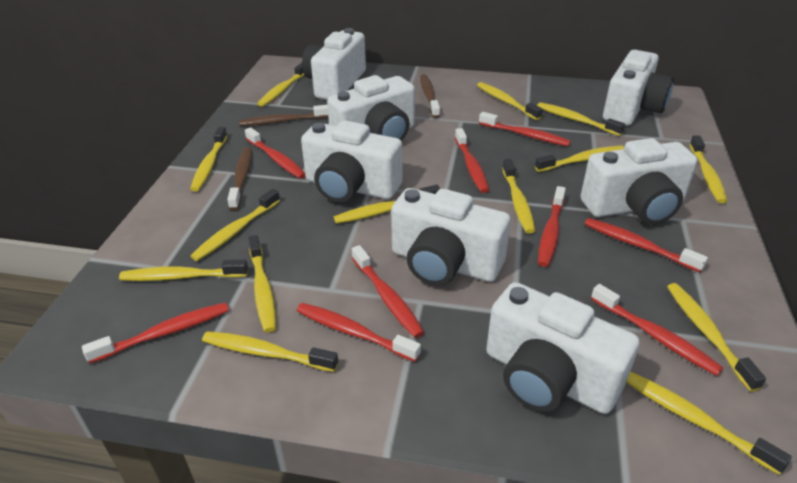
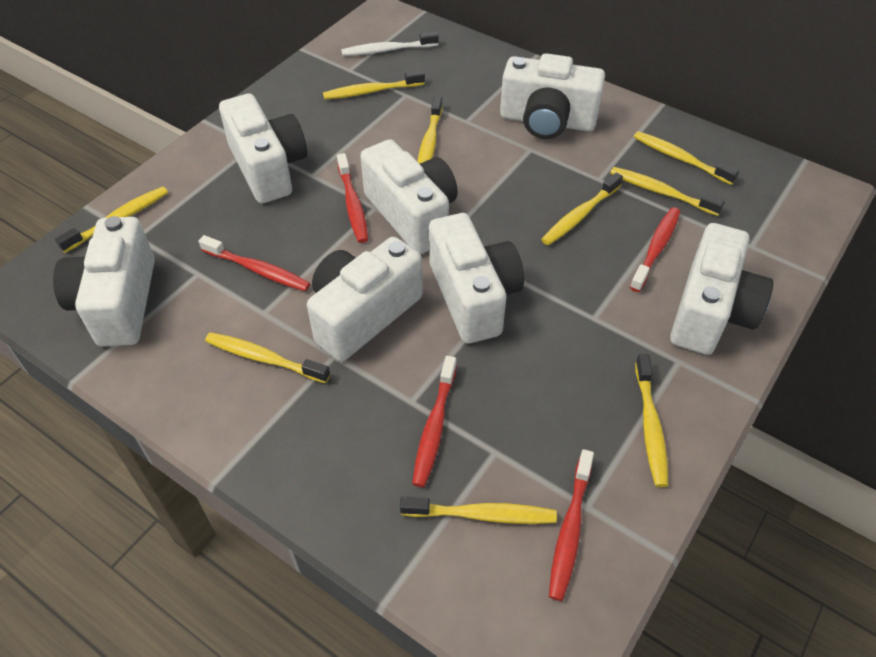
brown toothbrush: 3 -> 0
red toothbrush: 9 -> 5
white toothbrush: 0 -> 1
yellow toothbrush: 14 -> 9

